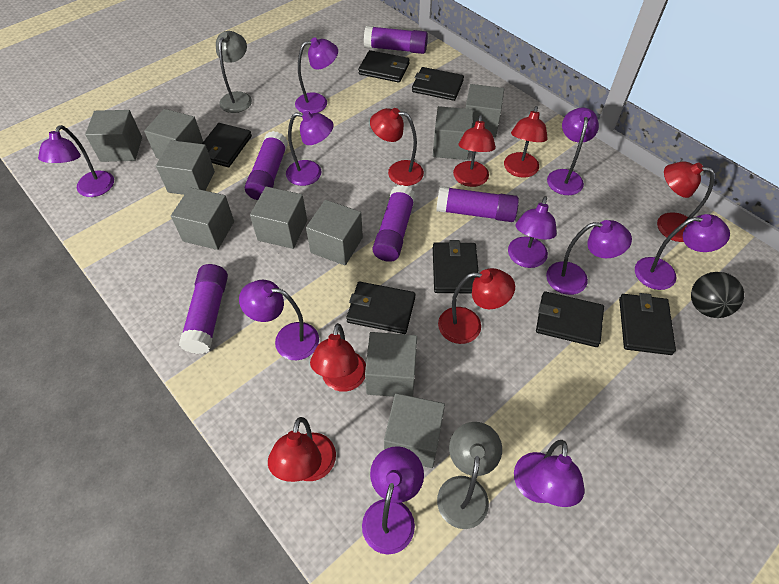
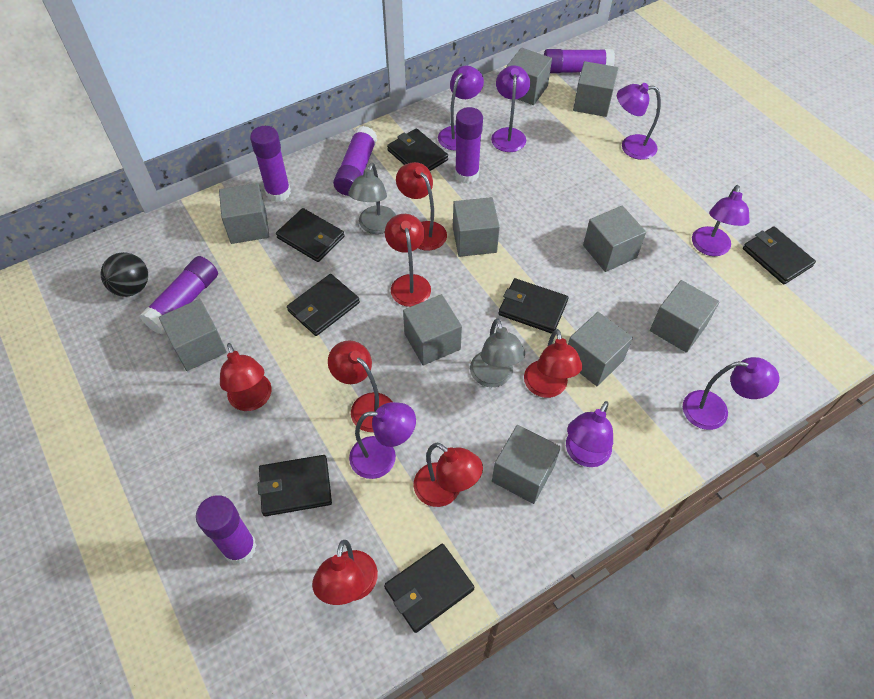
purple glue stick: 5 -> 6
purple lamp: 10 -> 7

